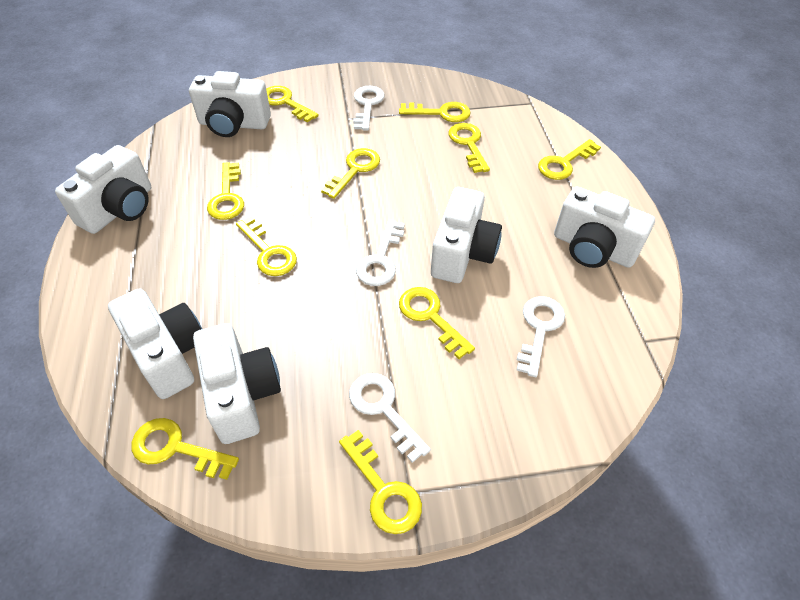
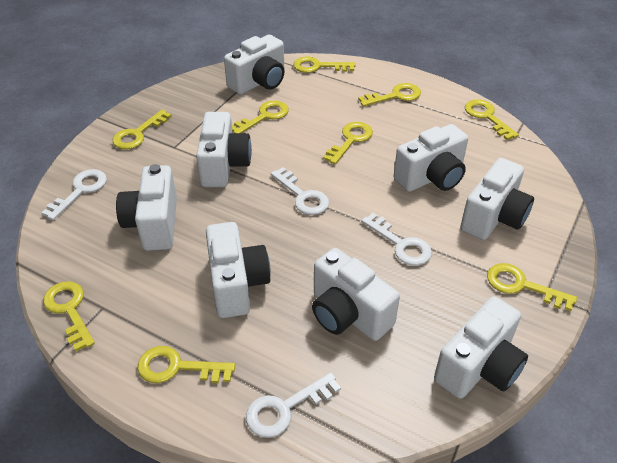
white camera: 6 -> 8
yellow key: 10 -> 9

